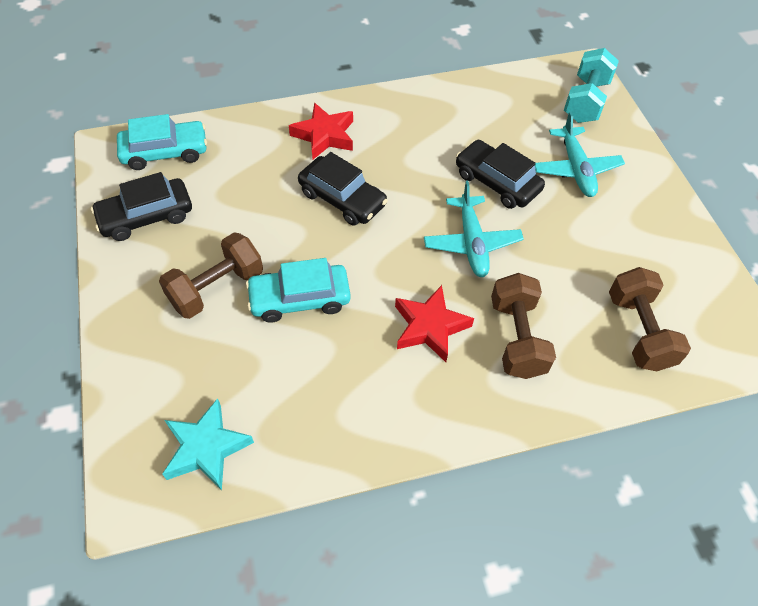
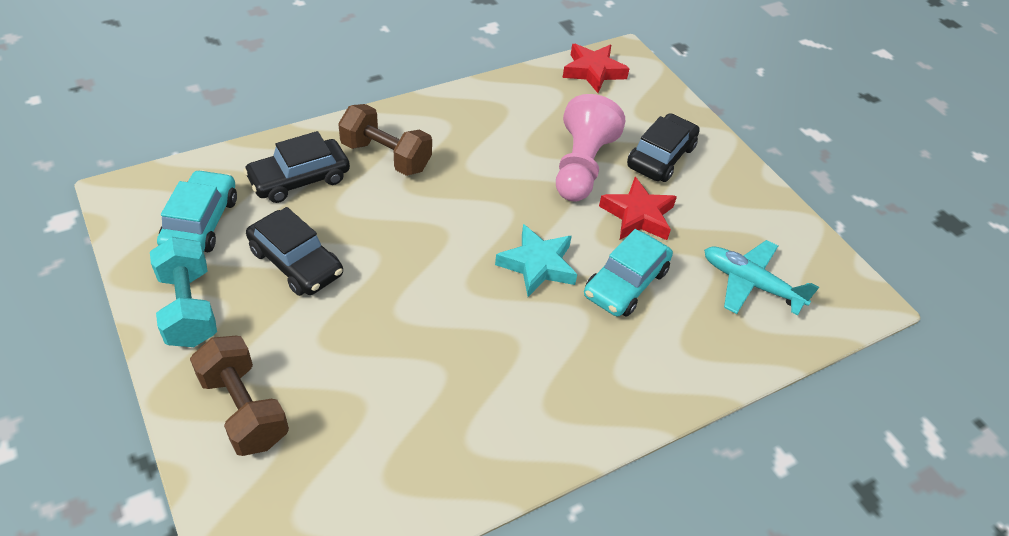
brown dumbbell: 3 -> 2
pink pawn: 0 -> 1
turquoise plane: 2 -> 1

